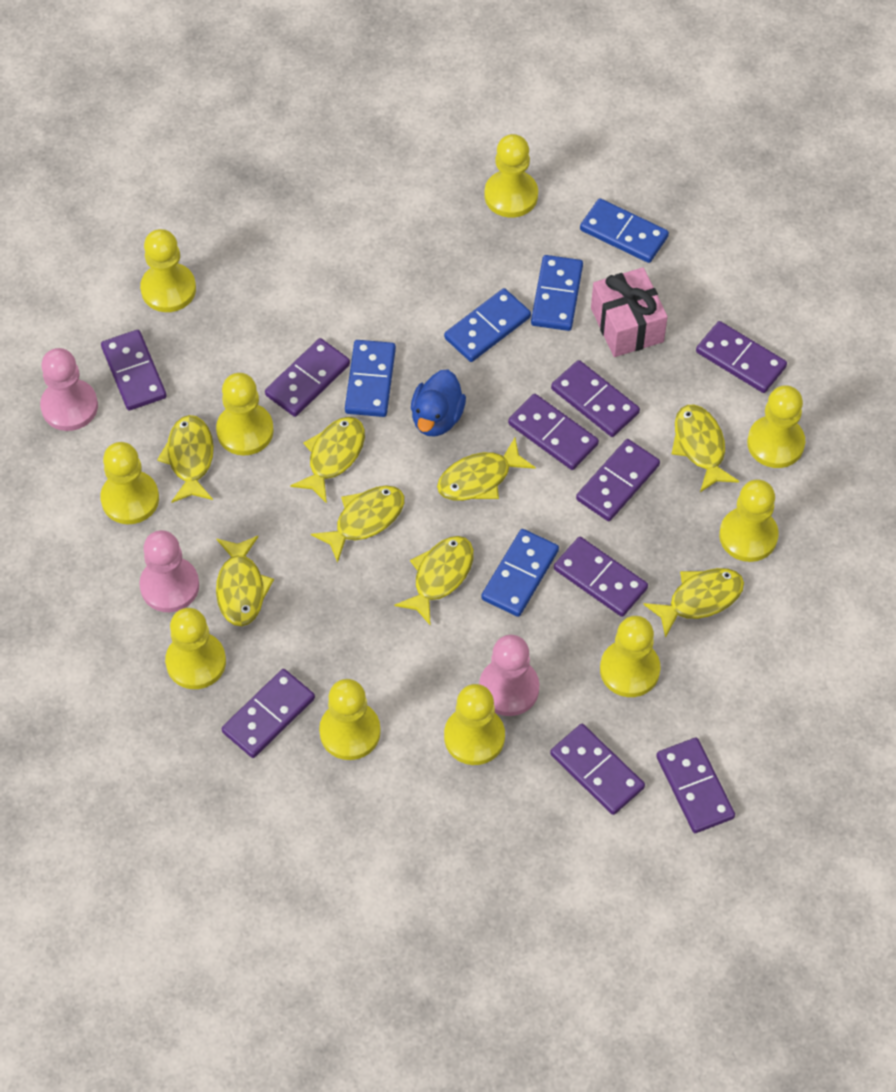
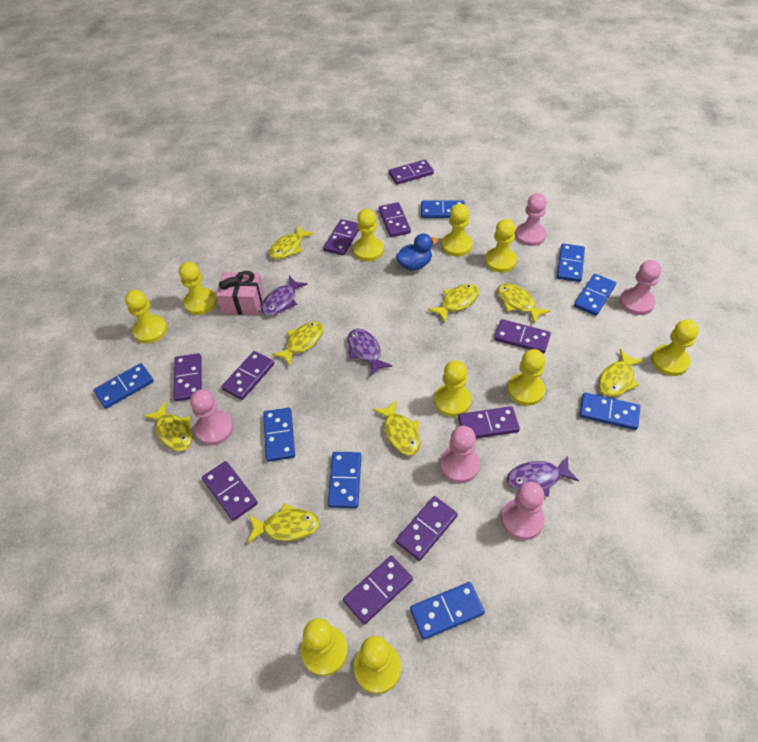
blue domino: 5 -> 8
pink pawn: 3 -> 5
purple fish: 0 -> 3

